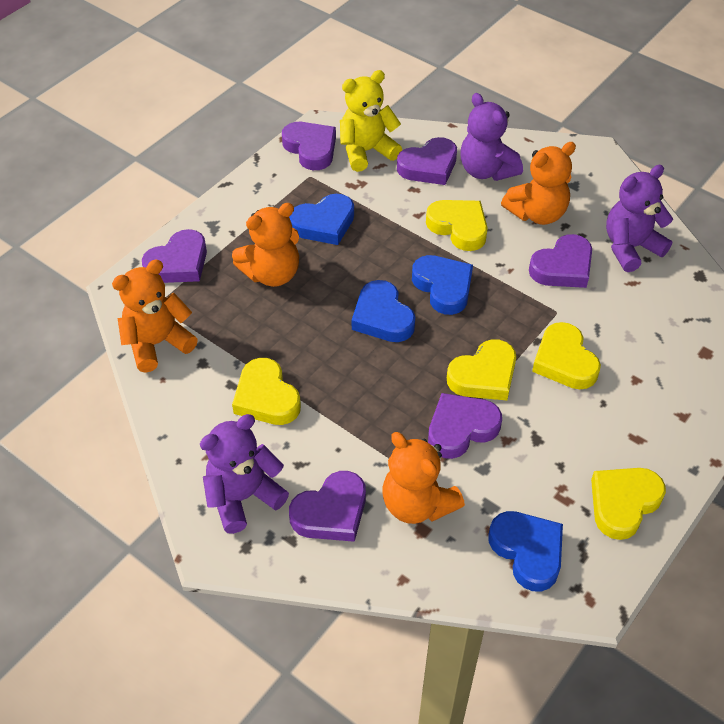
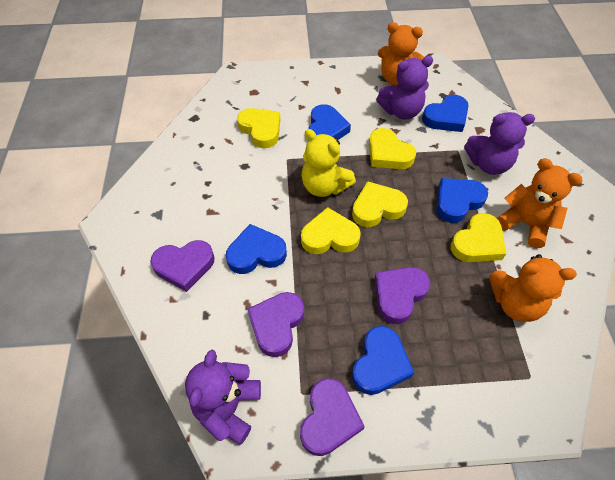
blue heart: 4 -> 5
orange teddy bear: 4 -> 3
purple heart: 6 -> 4

